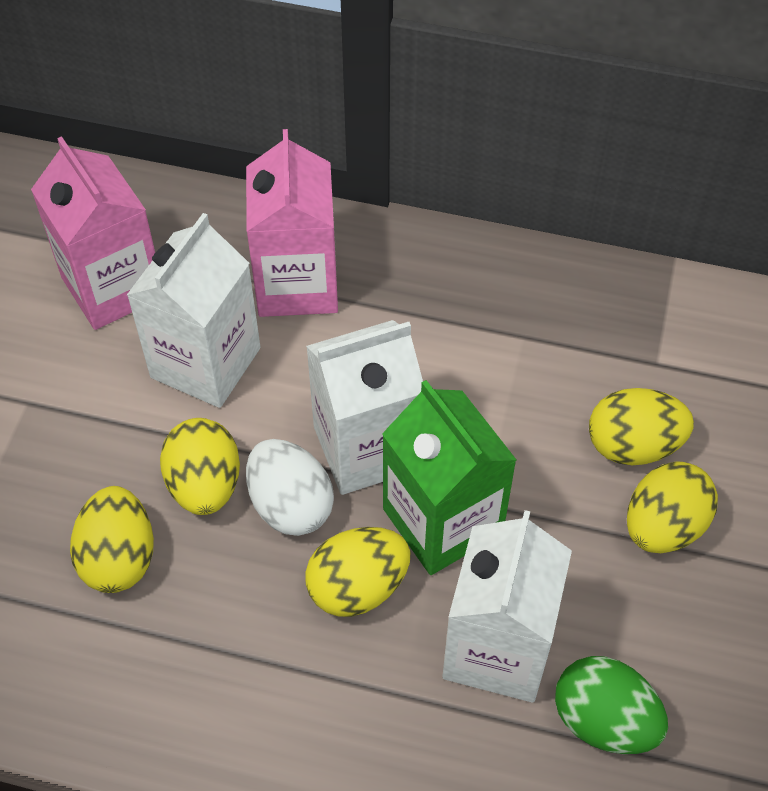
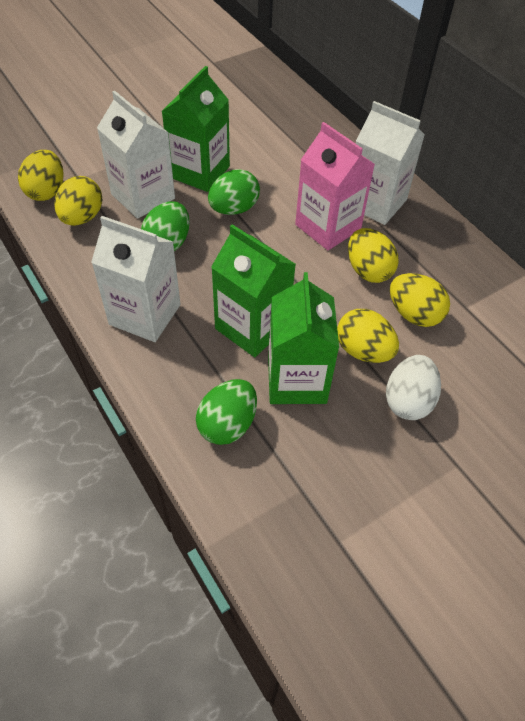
green carton: 1 -> 3
green egg: 1 -> 3
pink carton: 2 -> 1

